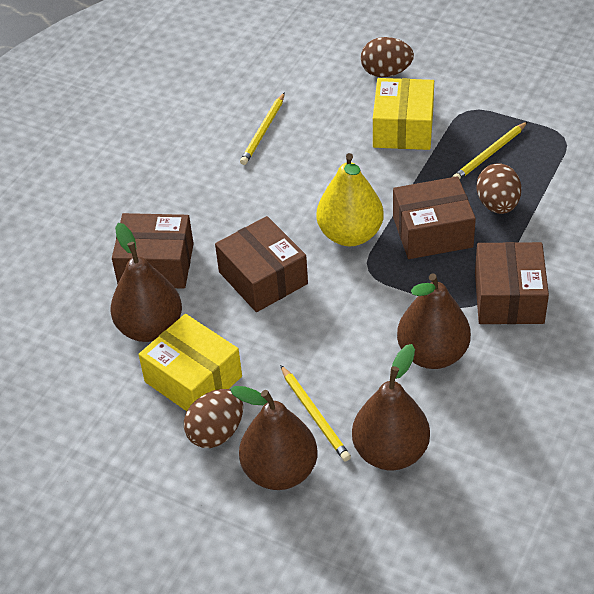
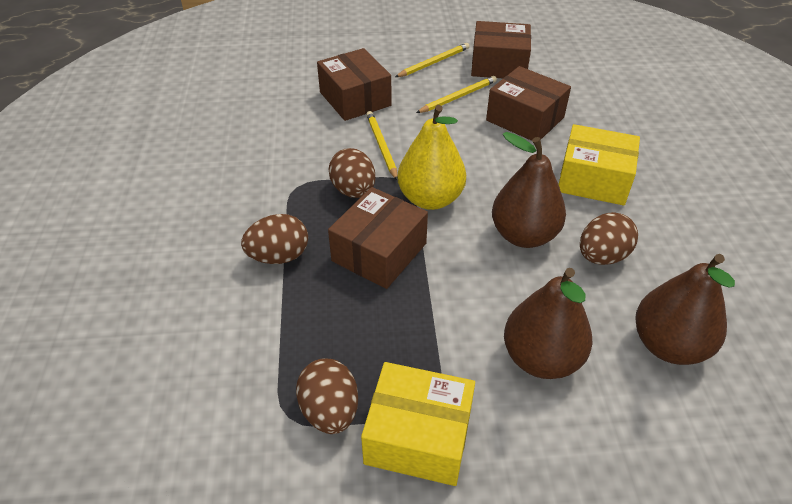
brown egg: 3 -> 4
brown pear: 4 -> 3

